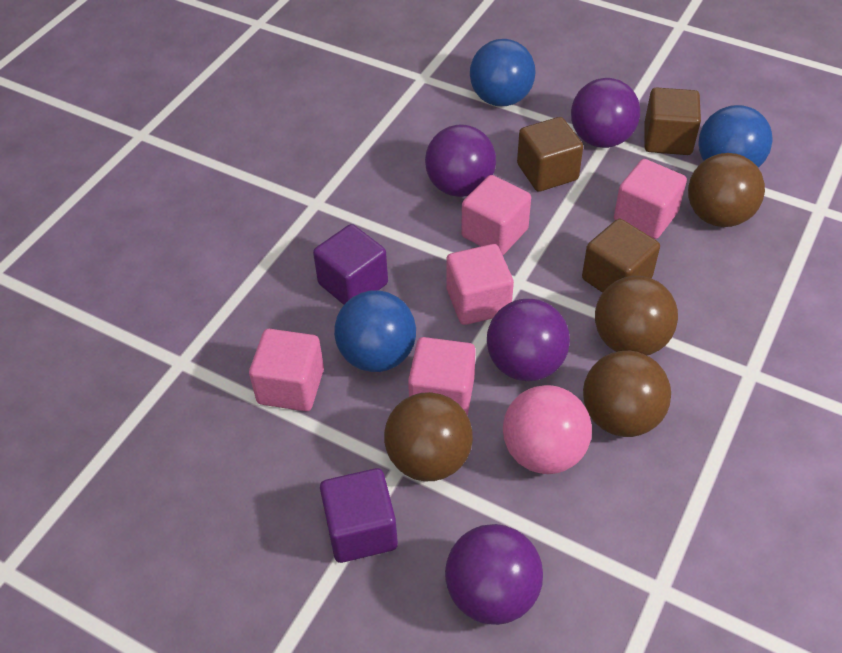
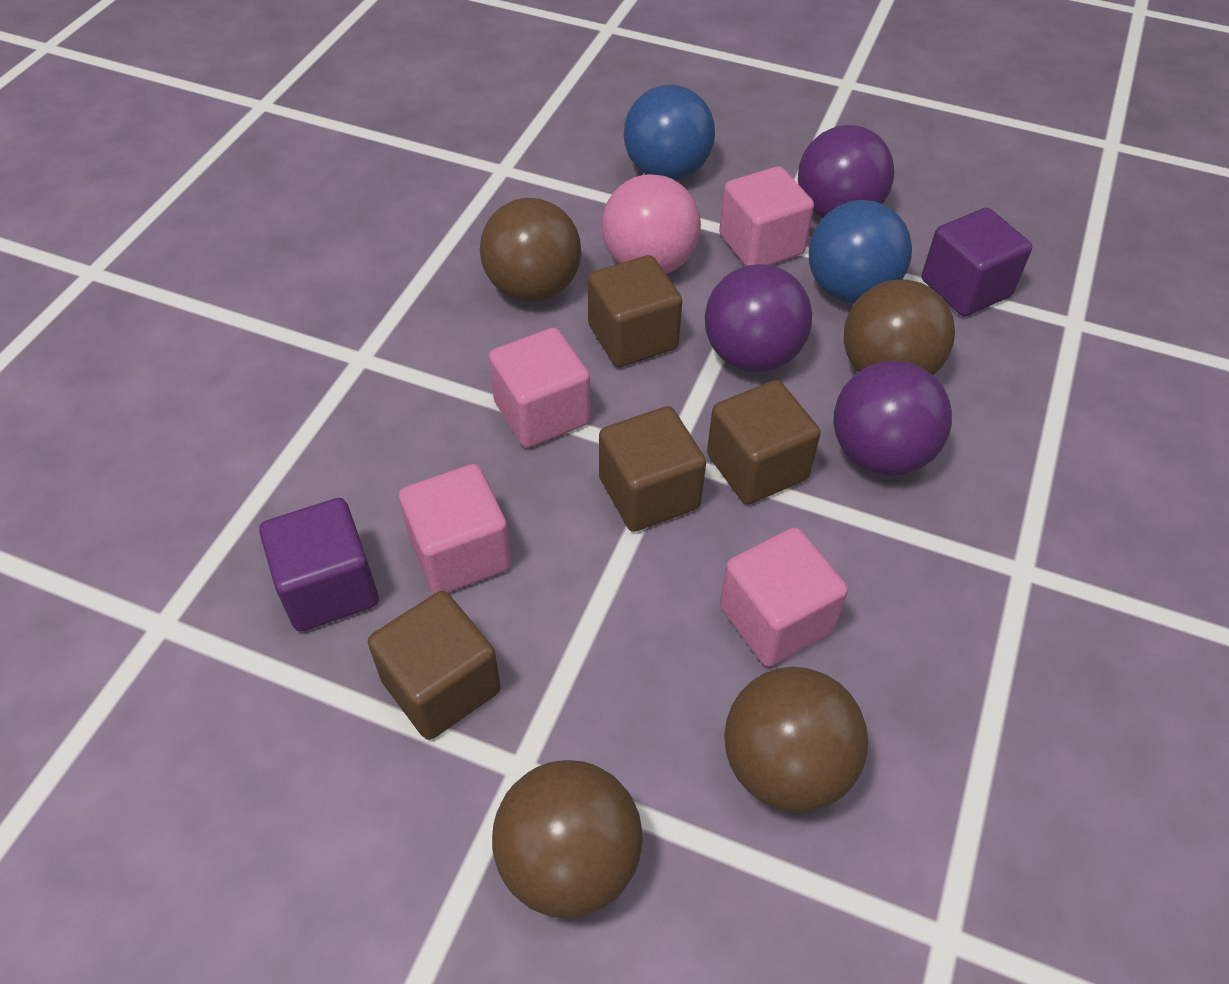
blue ball: 3 -> 2
brown cube: 3 -> 4
pink cube: 5 -> 4
purple ball: 4 -> 3

